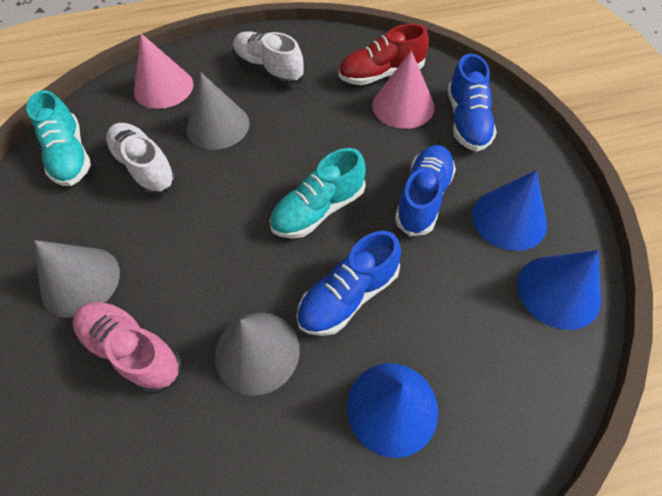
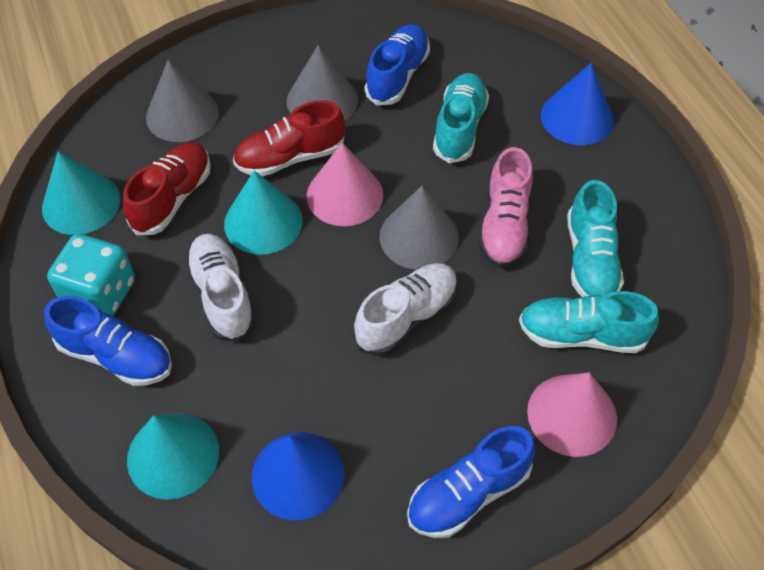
blue cone: 3 -> 2
red shoe: 1 -> 2
turquoise cone: 0 -> 3
turquoise dice: 0 -> 1
turquoise shoe: 2 -> 3

